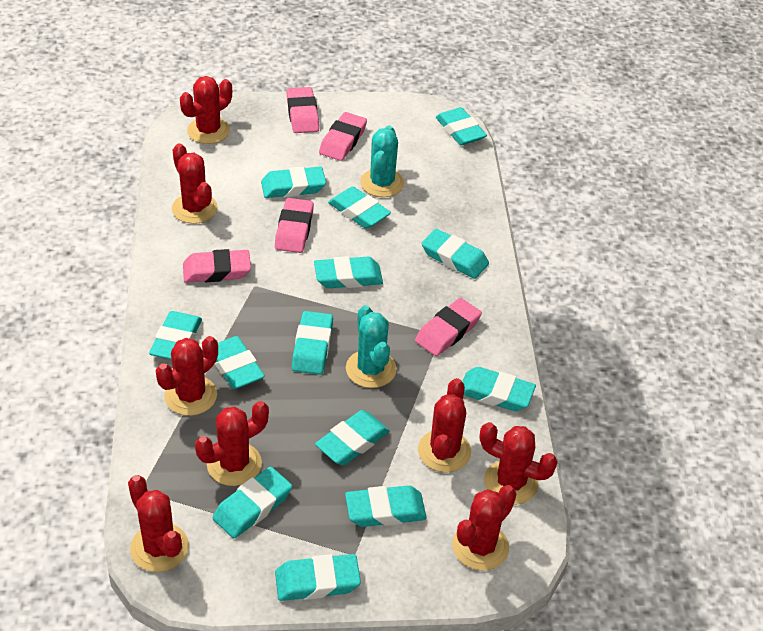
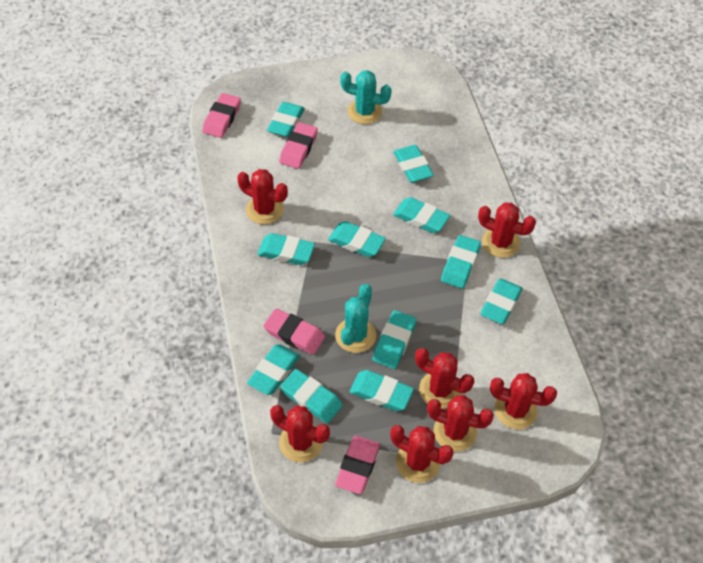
pink eraser: 5 -> 4
red cactus: 8 -> 7
turquoise eraser: 13 -> 11

